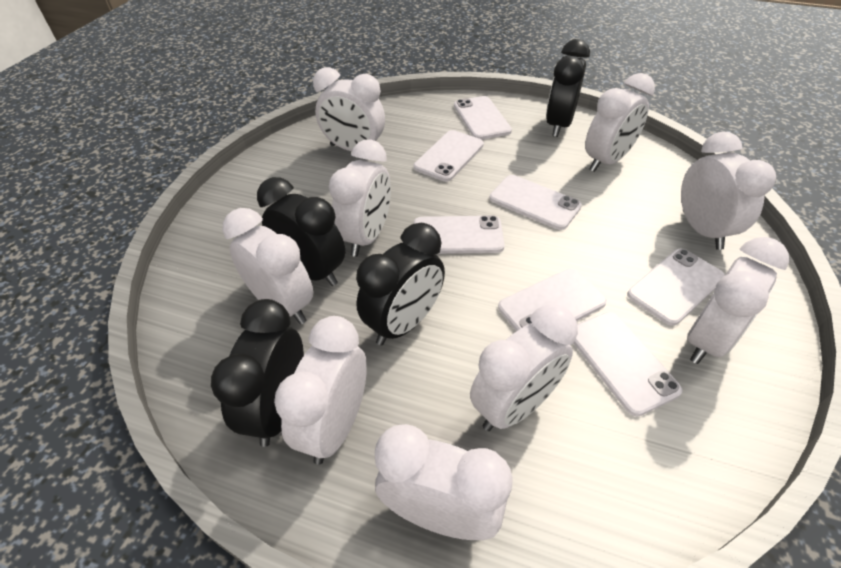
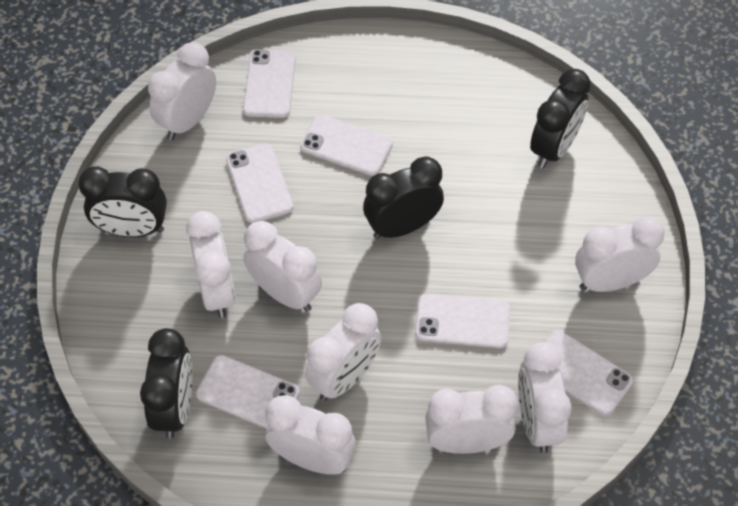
white clock: 9 -> 8
white phone: 7 -> 6

